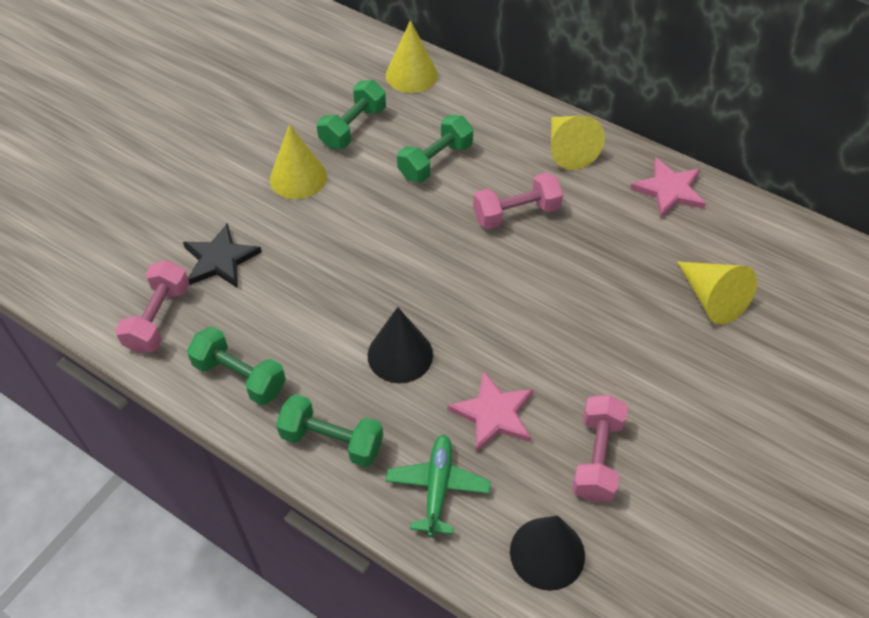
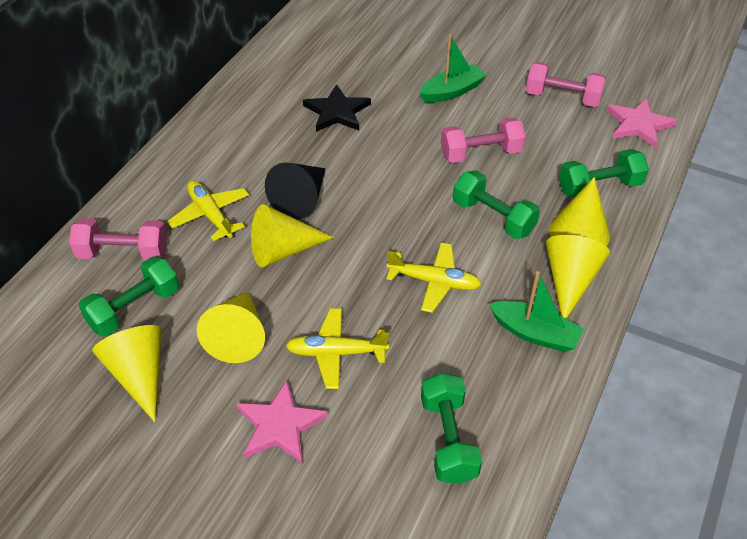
black cone: 2 -> 1
green boat: 0 -> 2
green plane: 1 -> 0
yellow cone: 4 -> 5
yellow plane: 0 -> 3

